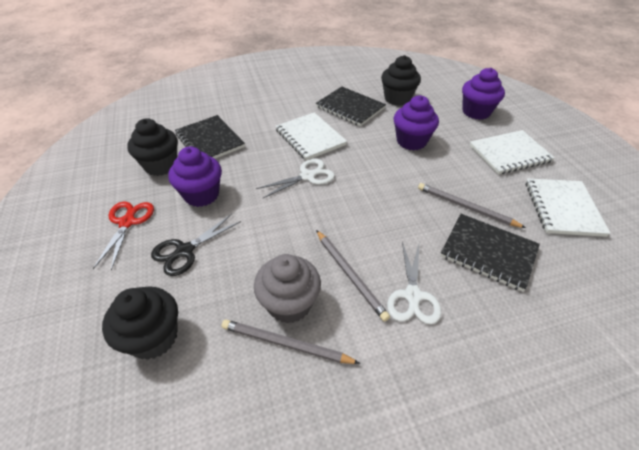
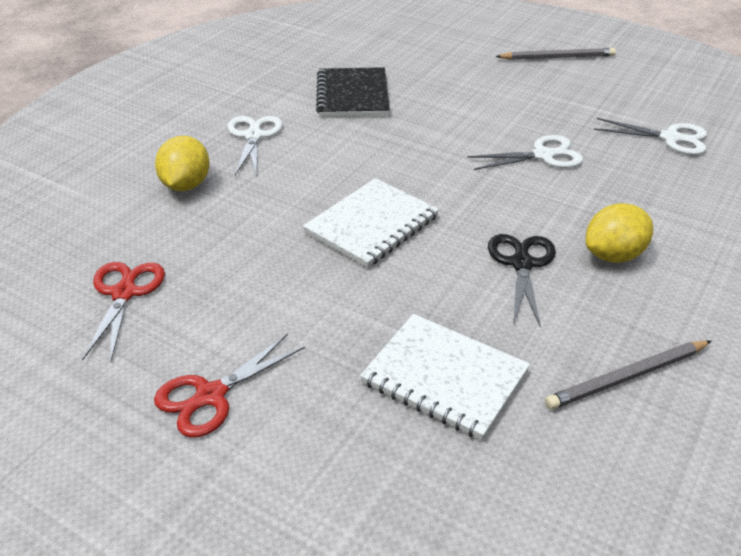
black cupcake: 3 -> 0
black notebook: 3 -> 1
grey cupcake: 1 -> 0
grey pencil: 3 -> 2
purple cupcake: 3 -> 0
red scissors: 1 -> 2
white notebook: 3 -> 2
white scissors: 2 -> 3
yellow lemon: 0 -> 2

